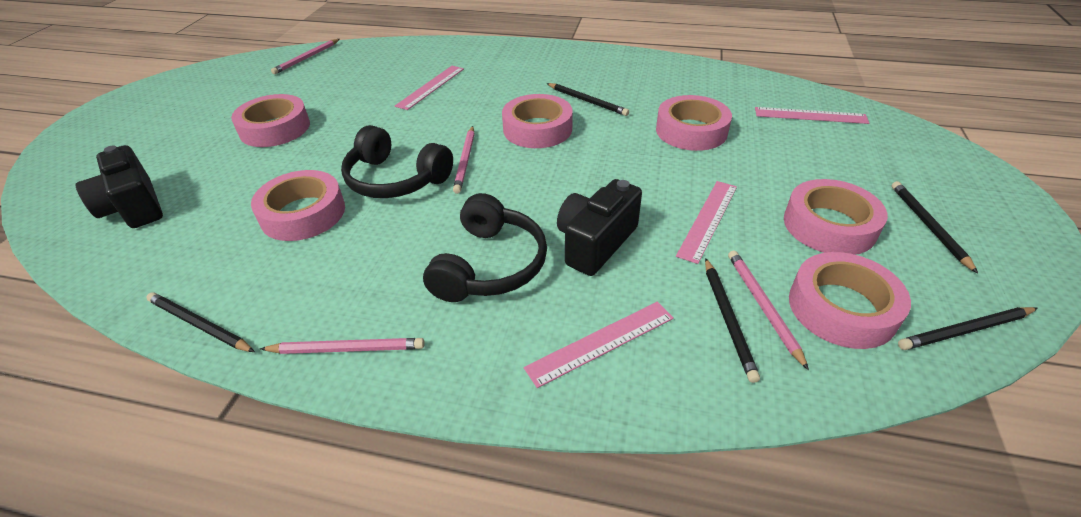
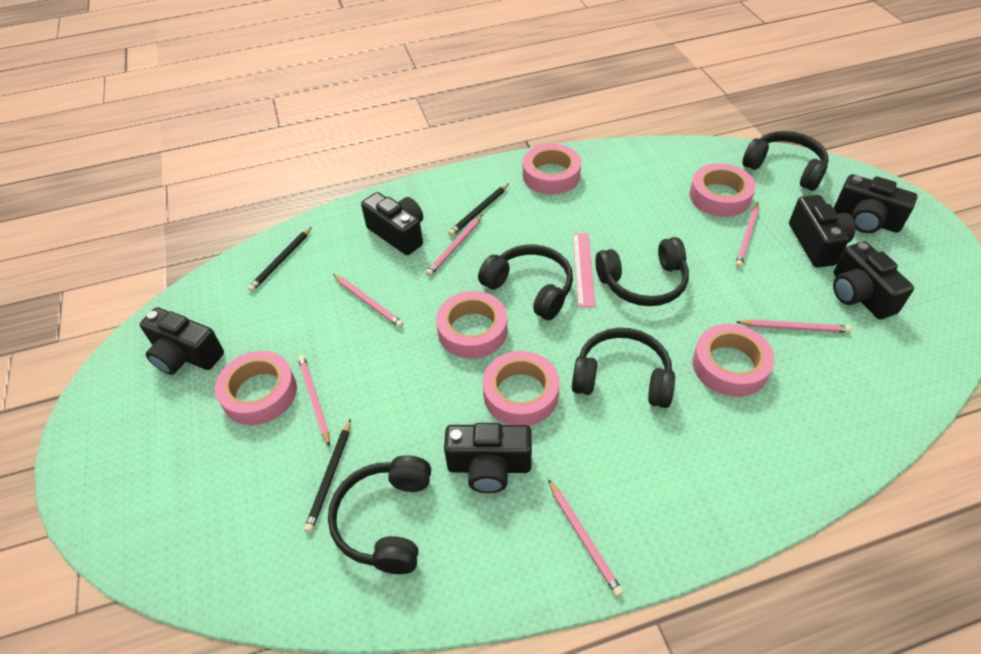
black camera: 2 -> 6
black headphones: 2 -> 5
black pencil: 5 -> 3
pink pencil: 4 -> 6
pink ruler: 4 -> 1

